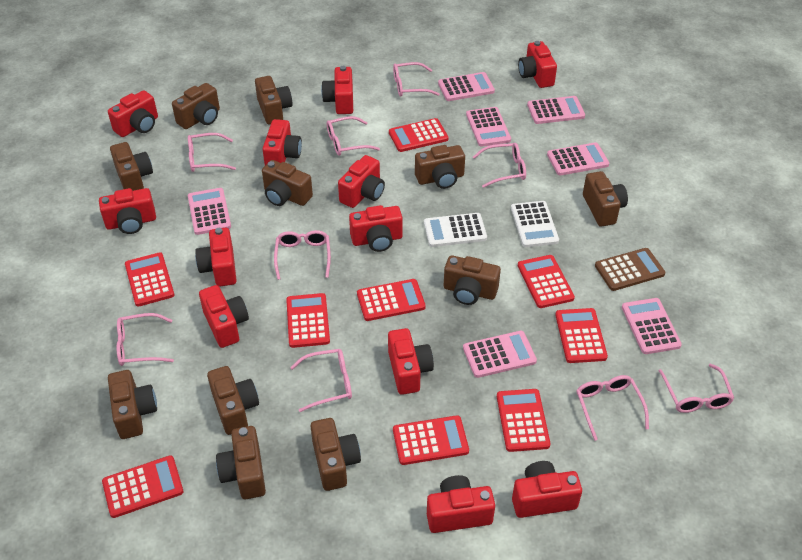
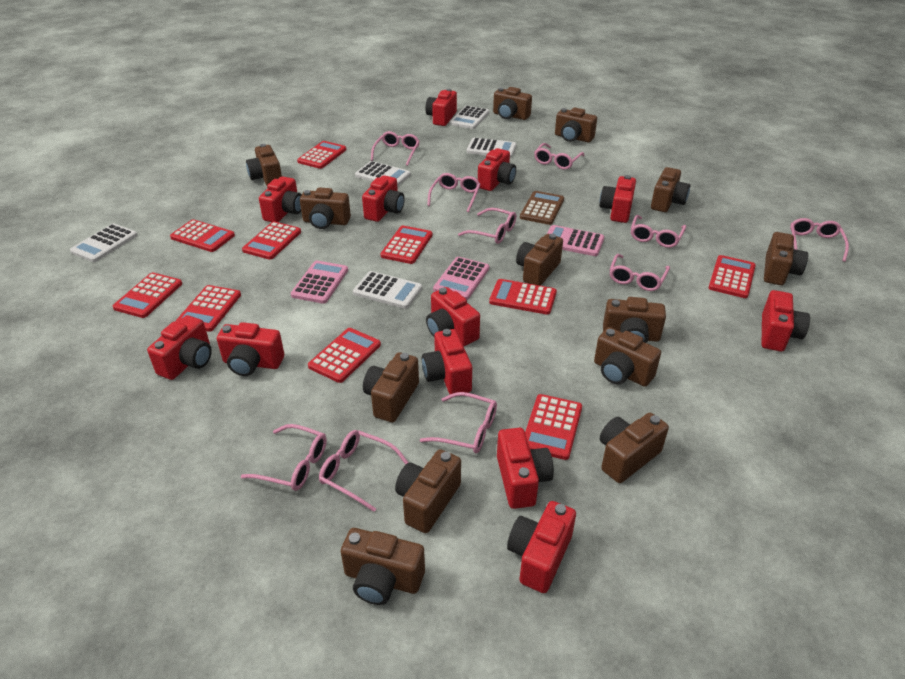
brown camera: 11 -> 13
pink calculator: 7 -> 3
pink glasses: 9 -> 10
red calculator: 9 -> 10
white calculator: 2 -> 5

